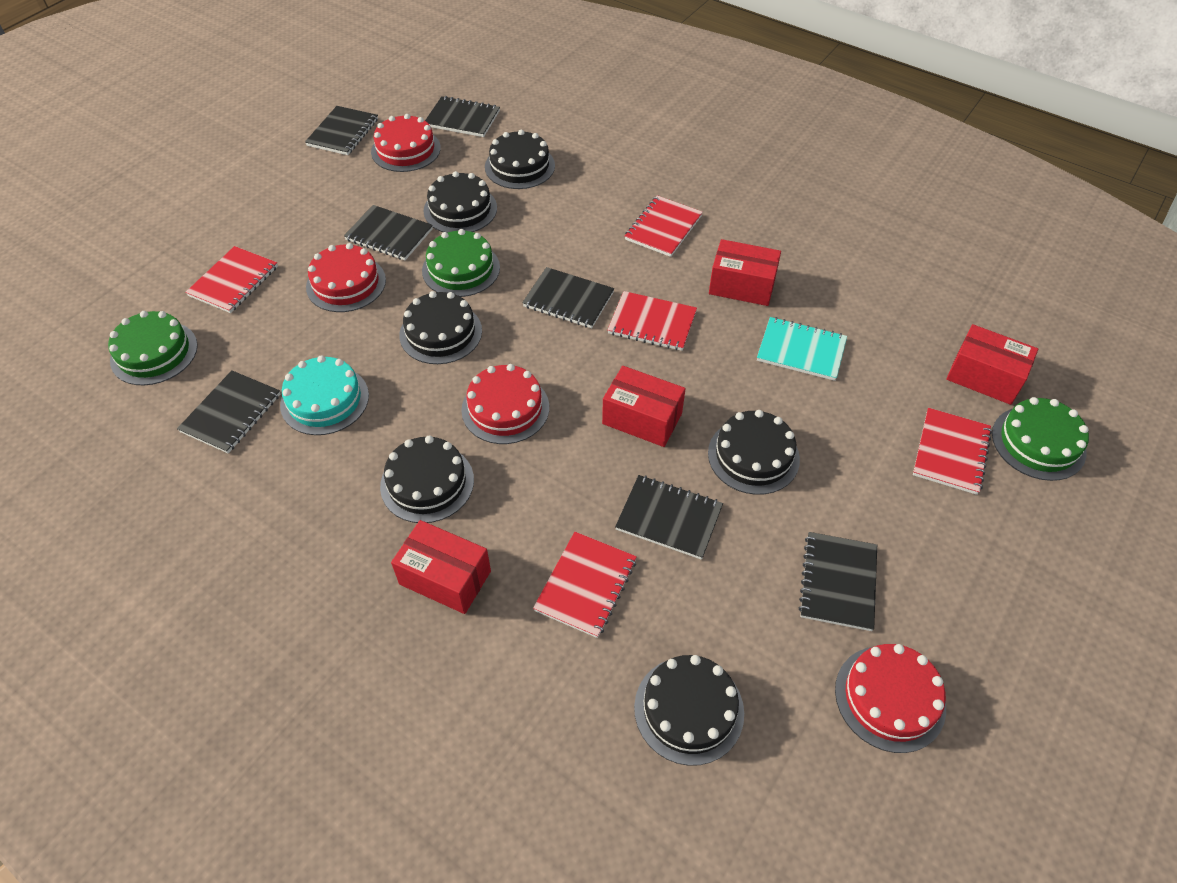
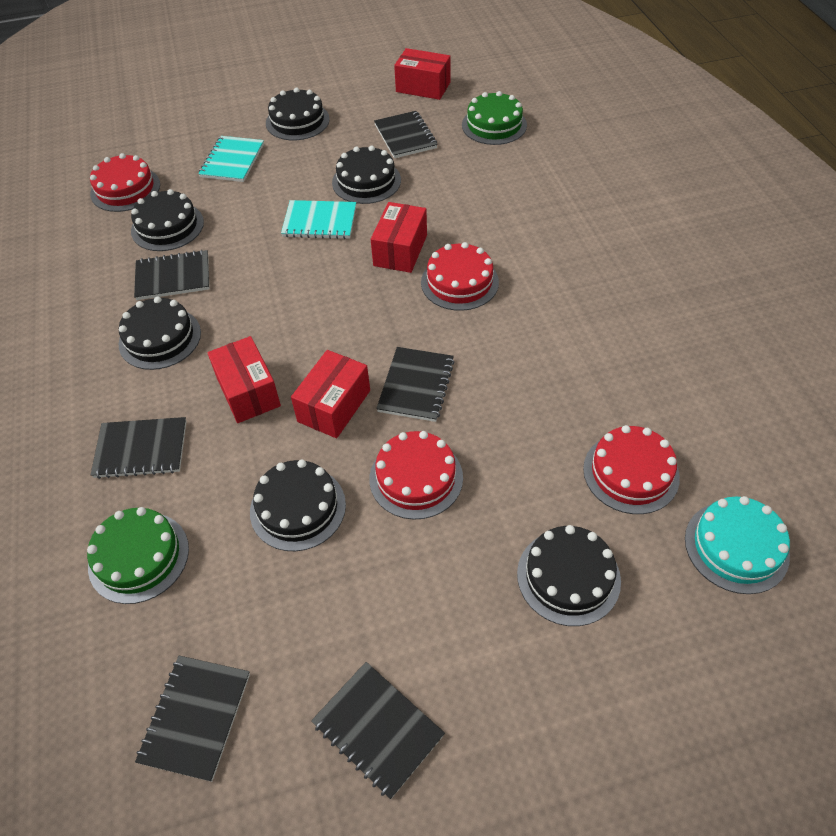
black notebook: 7 -> 6
green cake: 3 -> 2
red notebook: 5 -> 0
turquoise notebook: 1 -> 2

